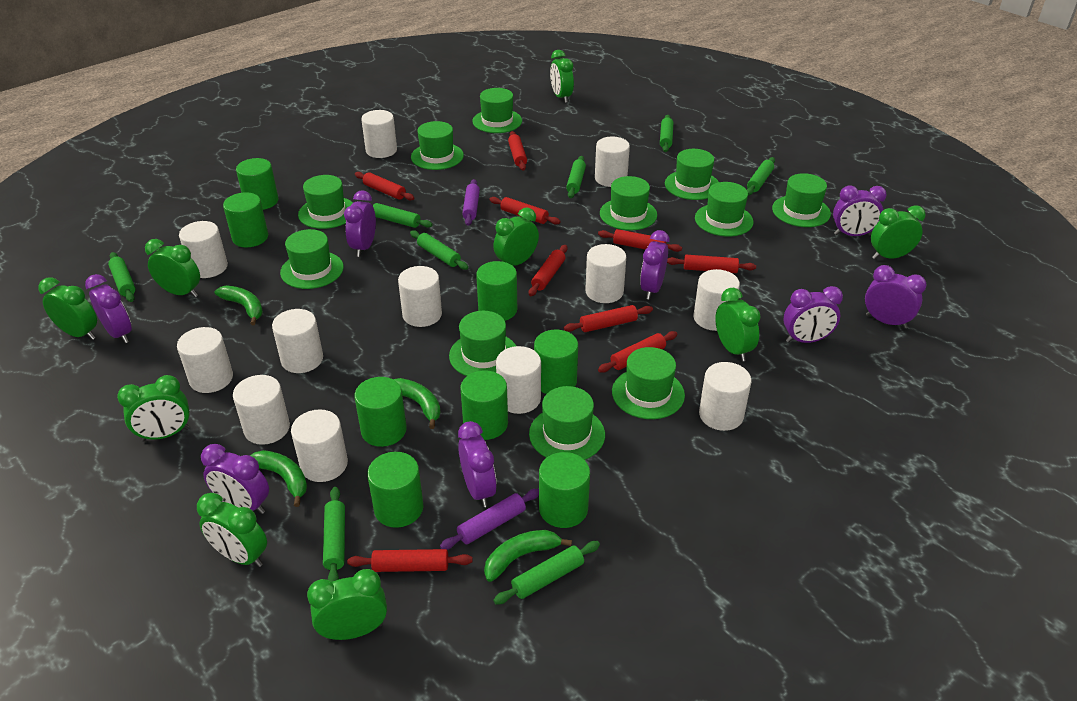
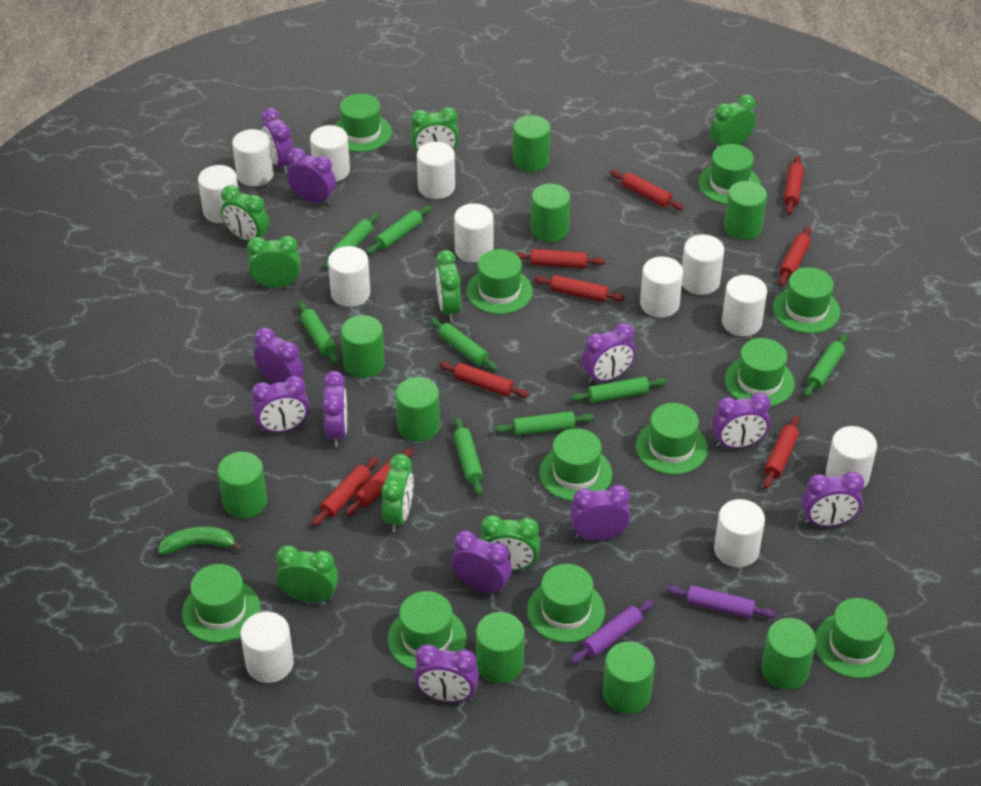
green banana: 4 -> 1
green clock: 9 -> 8
green cylinder: 8 -> 9
purple clock: 8 -> 11

